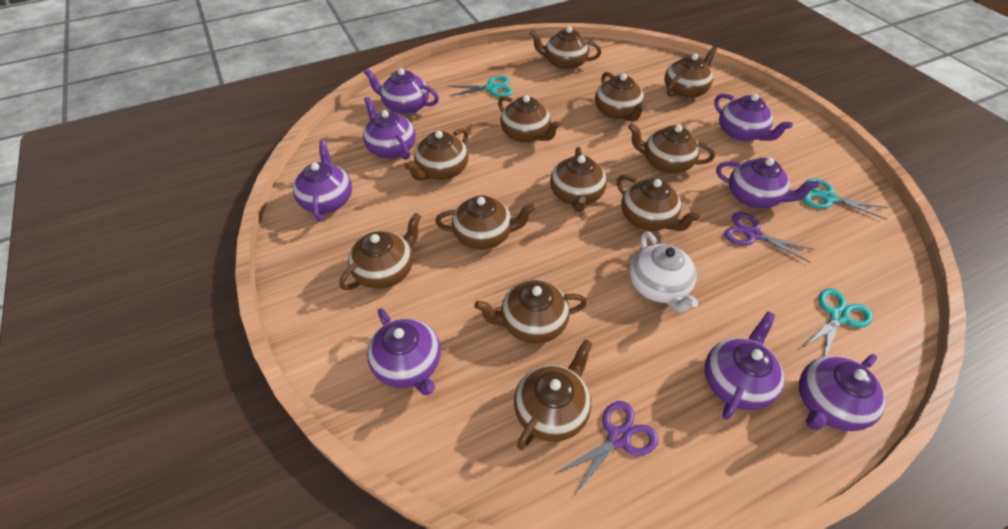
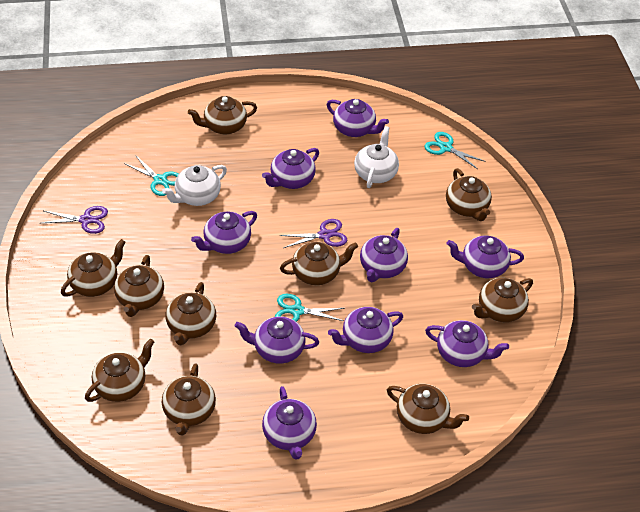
brown teapot: 12 -> 10
purple teapot: 8 -> 9
white teapot: 1 -> 2

